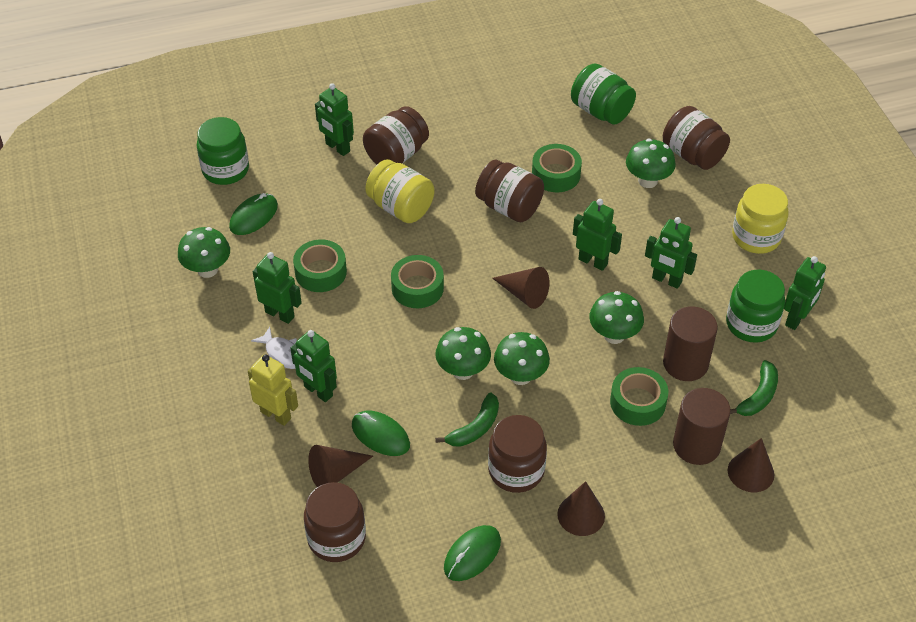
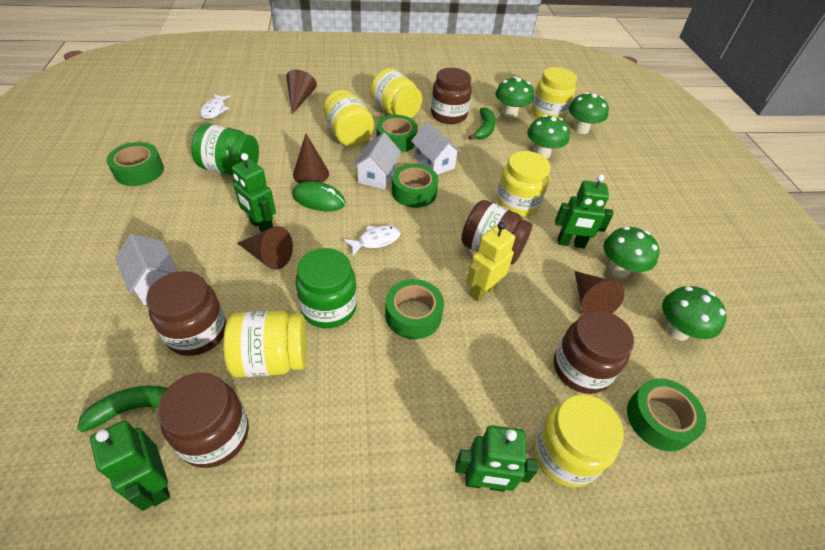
brown cylinder: 2 -> 0
green jar: 3 -> 2
green mouse: 3 -> 1
green robot: 6 -> 4
green tape: 4 -> 5
white fish: 1 -> 2
white house: 0 -> 3
yellow jar: 2 -> 6

